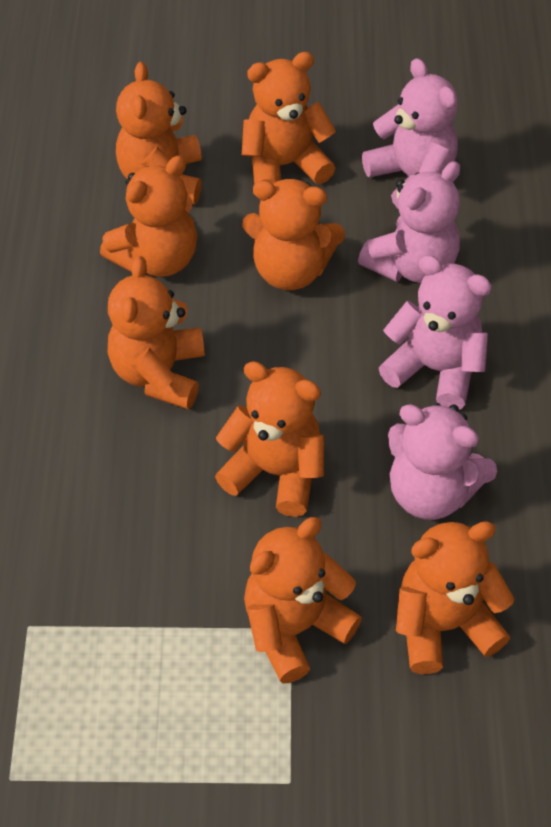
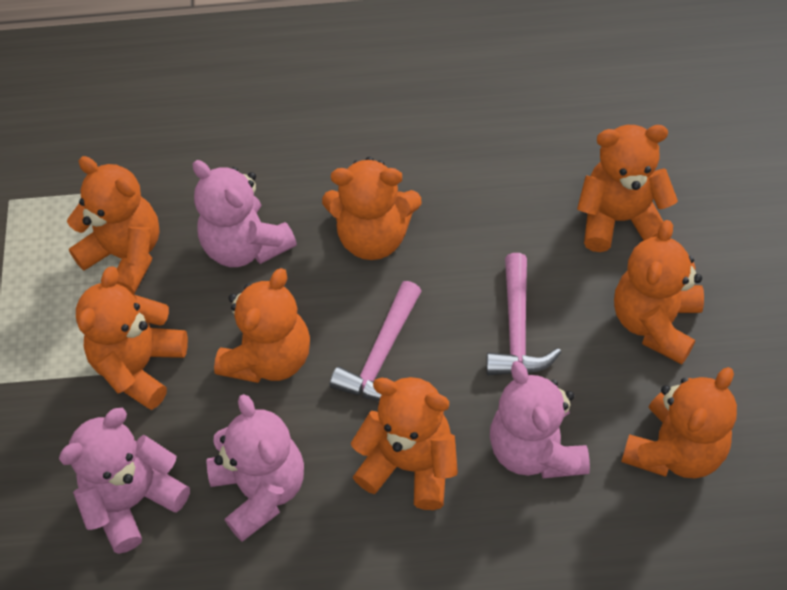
pink hammer: 0 -> 2

